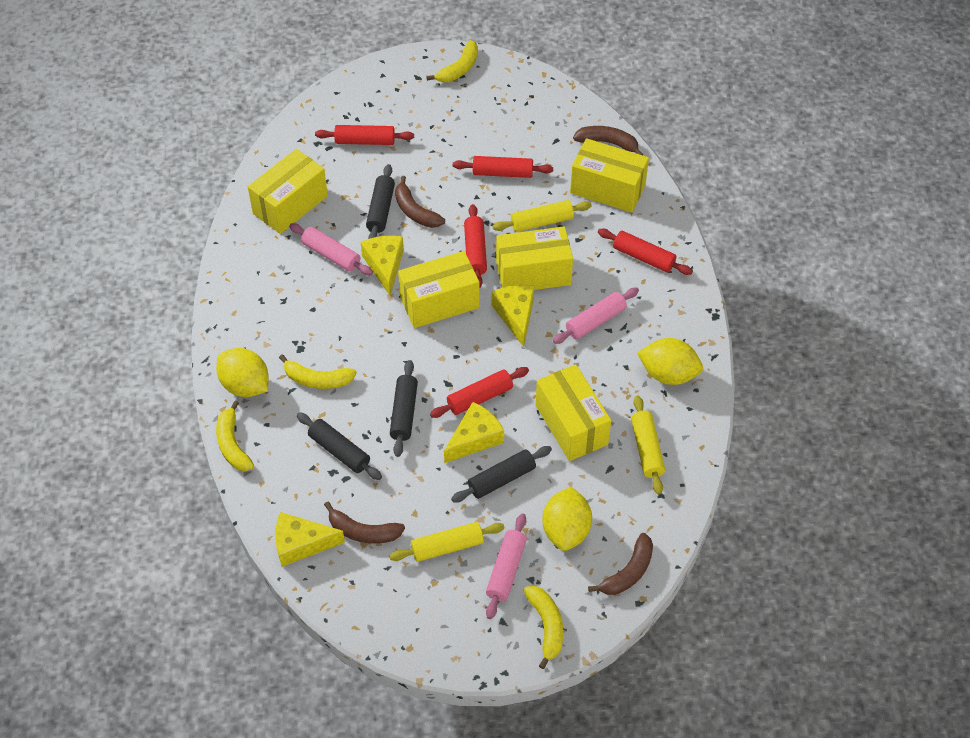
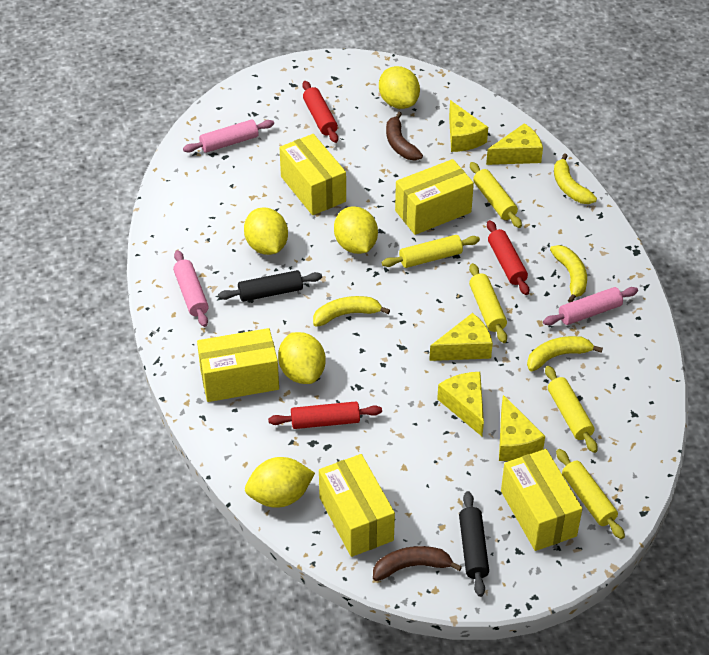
black rolling pin: 4 -> 2
brown banana: 4 -> 2
red rolling pin: 5 -> 3
yellow cheese: 4 -> 5
yellow lemon: 3 -> 5
yellow rolling pin: 3 -> 5

